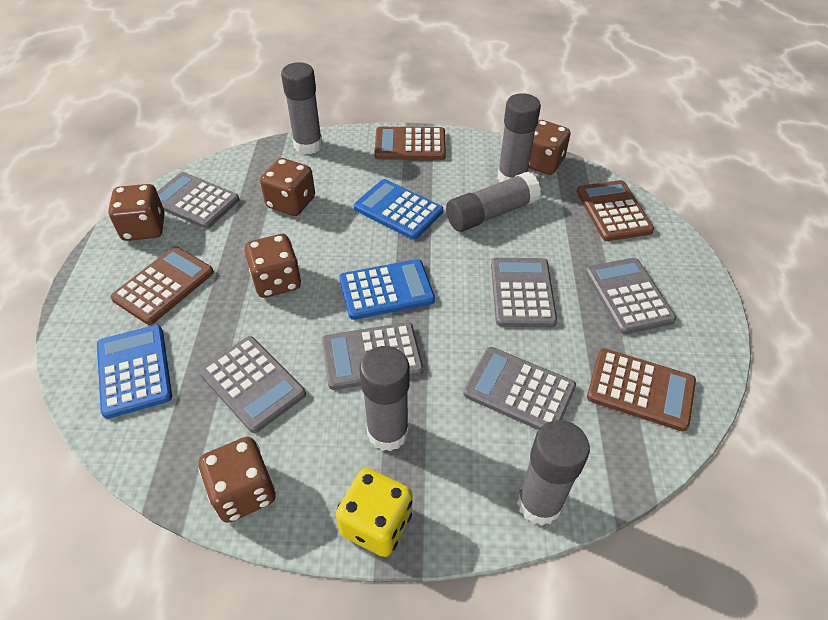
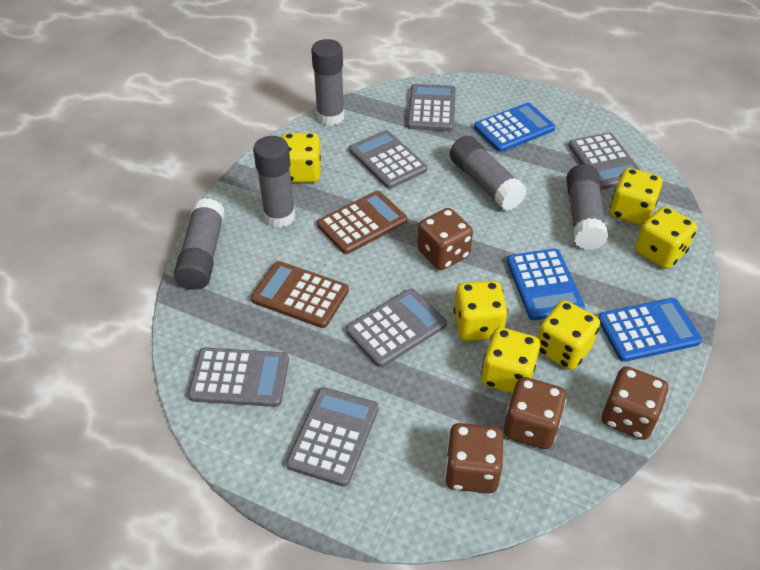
brown calculator: 4 -> 2
brown dice: 5 -> 4
yellow dice: 1 -> 6

